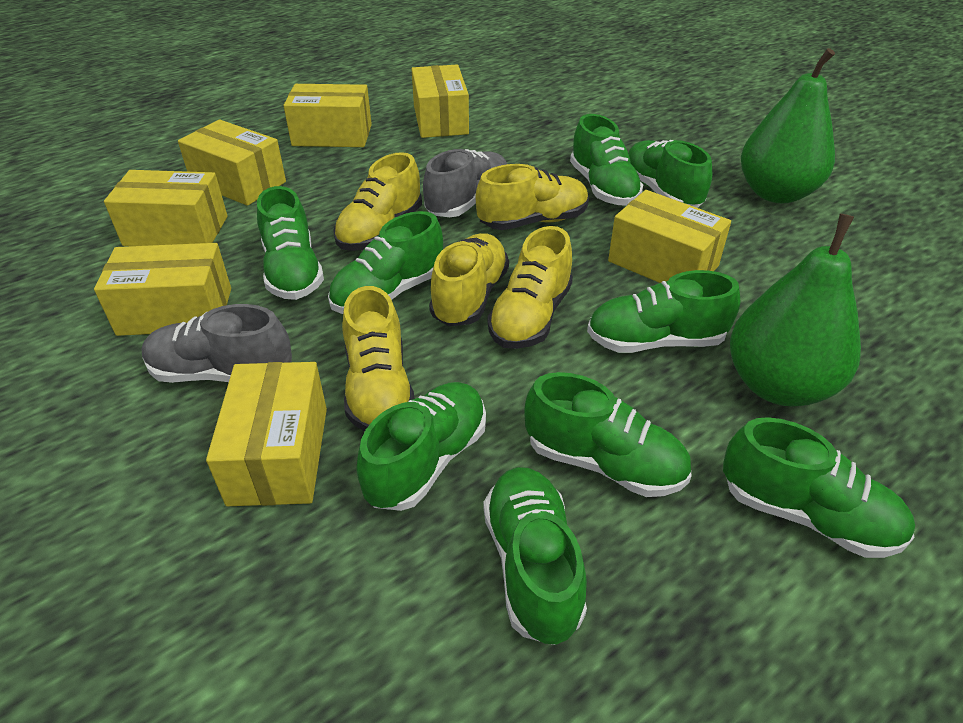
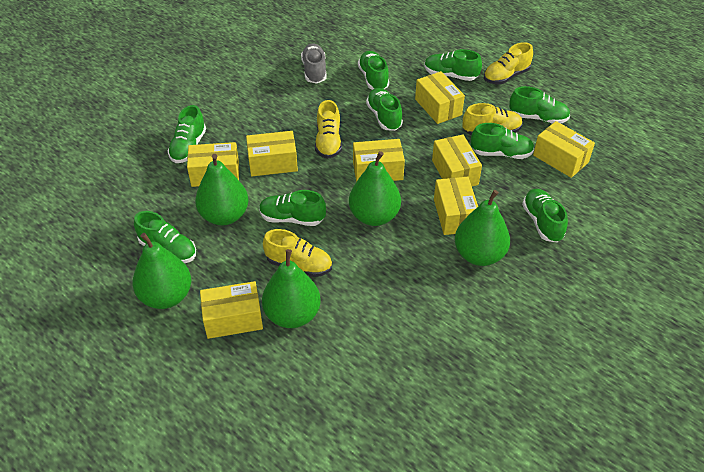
green pear: 2 -> 5
grey shoe: 2 -> 1
yellow box: 7 -> 8
yellow shoe: 5 -> 4

